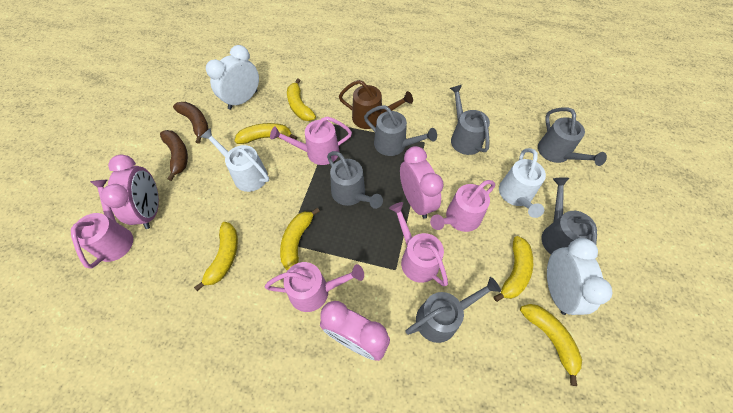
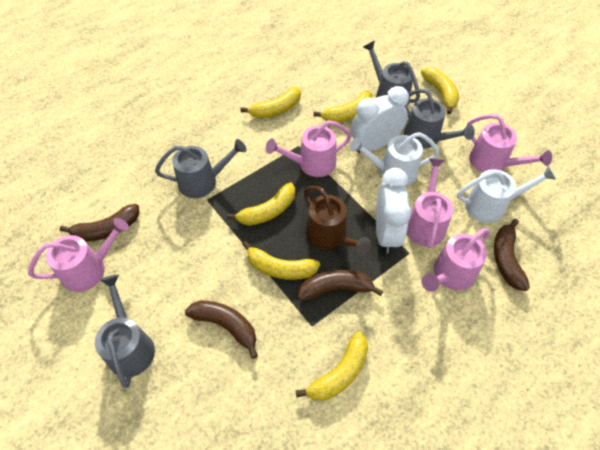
brown banana: 2 -> 4
grey watering can: 6 -> 4
pink clock: 3 -> 0

